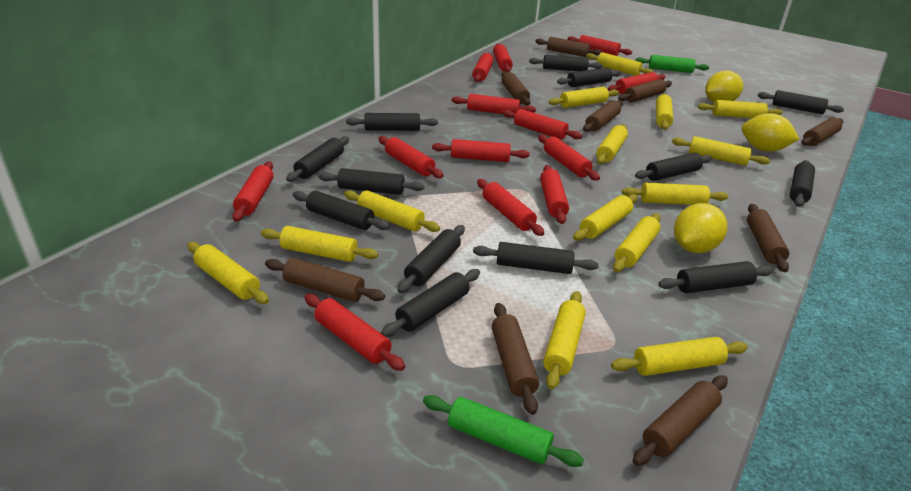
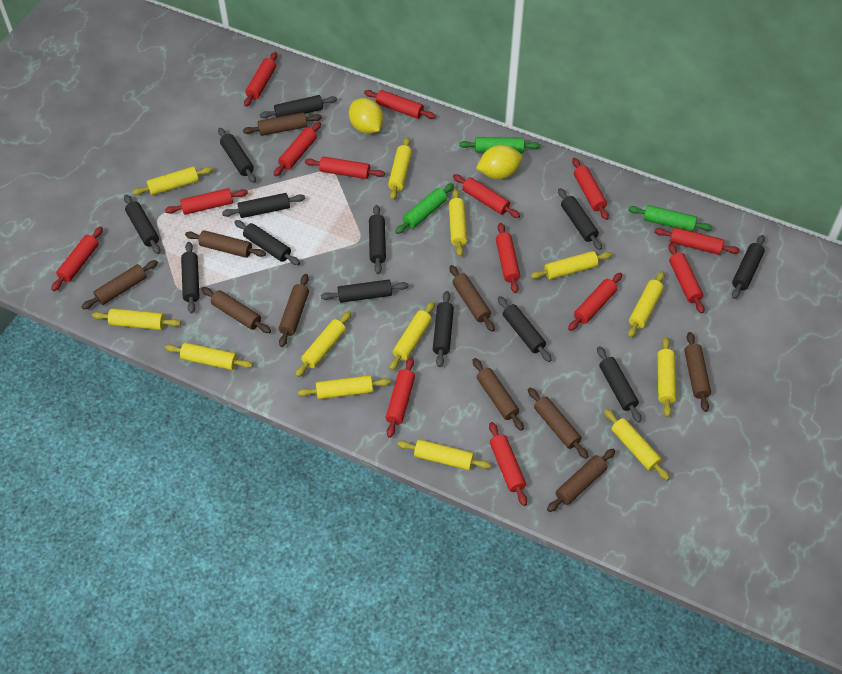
brown rolling pin: 9 -> 10
green rolling pin: 2 -> 3
red rolling pin: 13 -> 14
yellow lemon: 3 -> 2
yellow rolling pin: 14 -> 13

